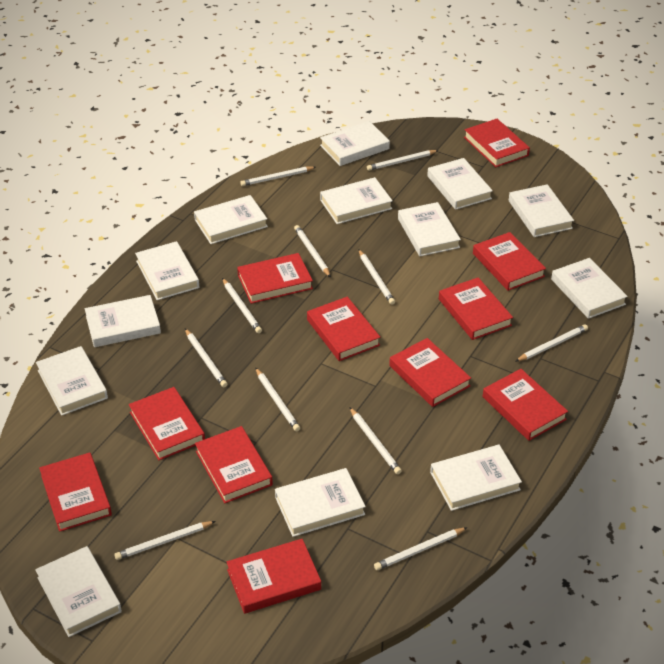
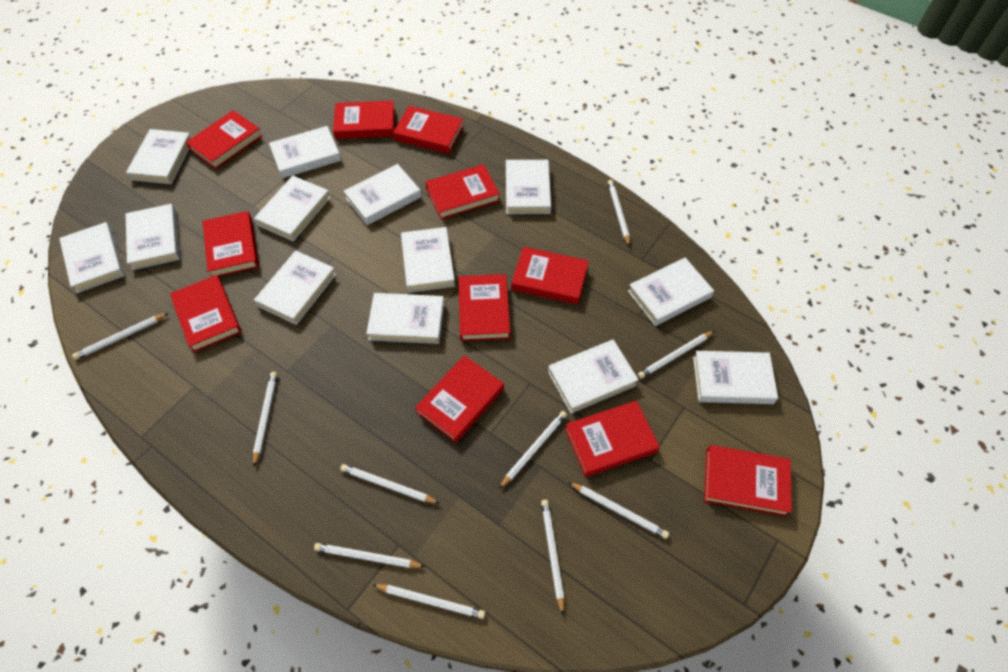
white pencil: 11 -> 10

